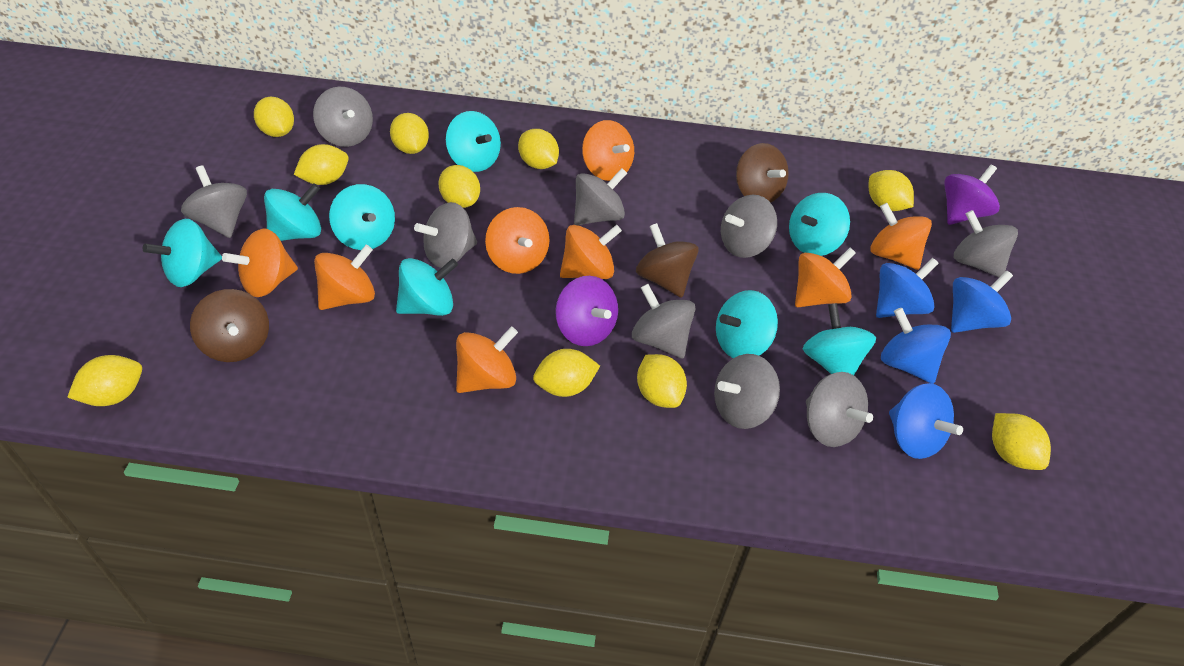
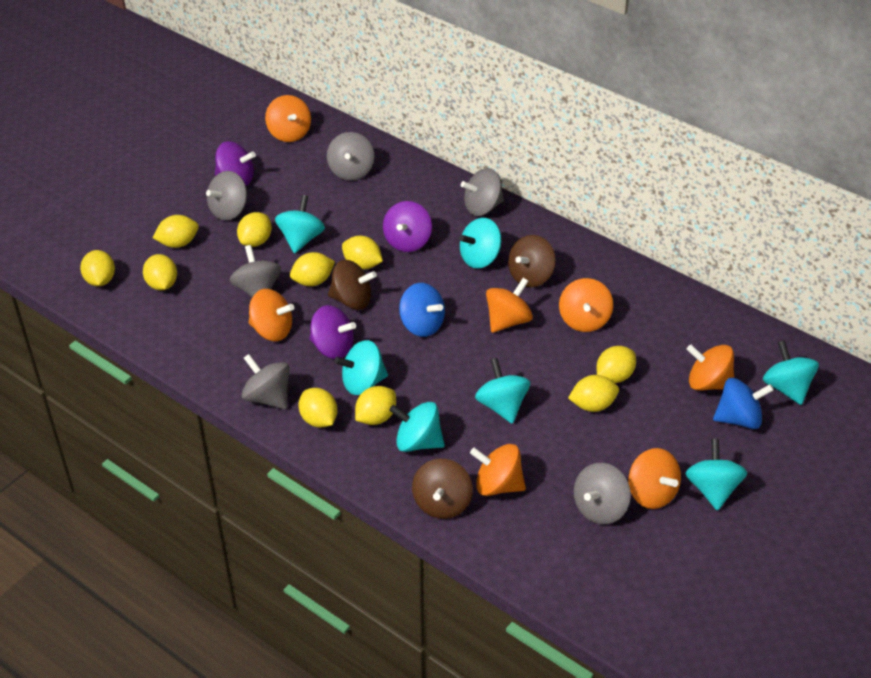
blue spinning top: 4 -> 2
grey spinning top: 9 -> 6
orange spinning top: 8 -> 7
purple spinning top: 2 -> 3
turquoise spinning top: 8 -> 7

